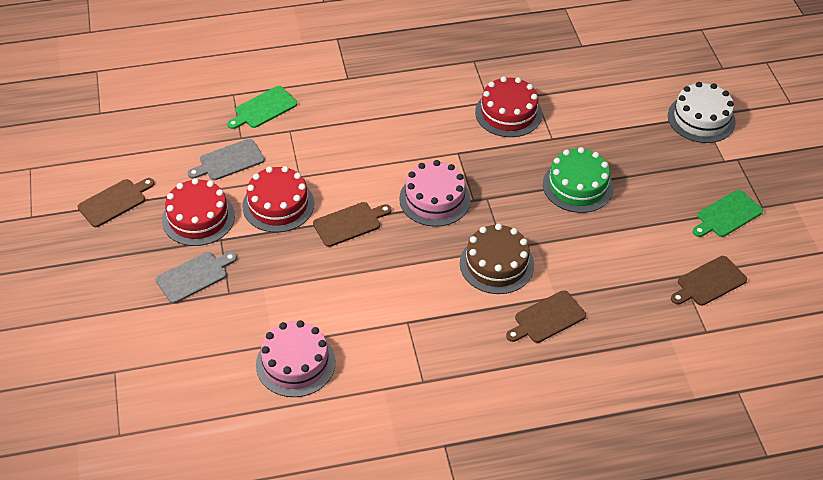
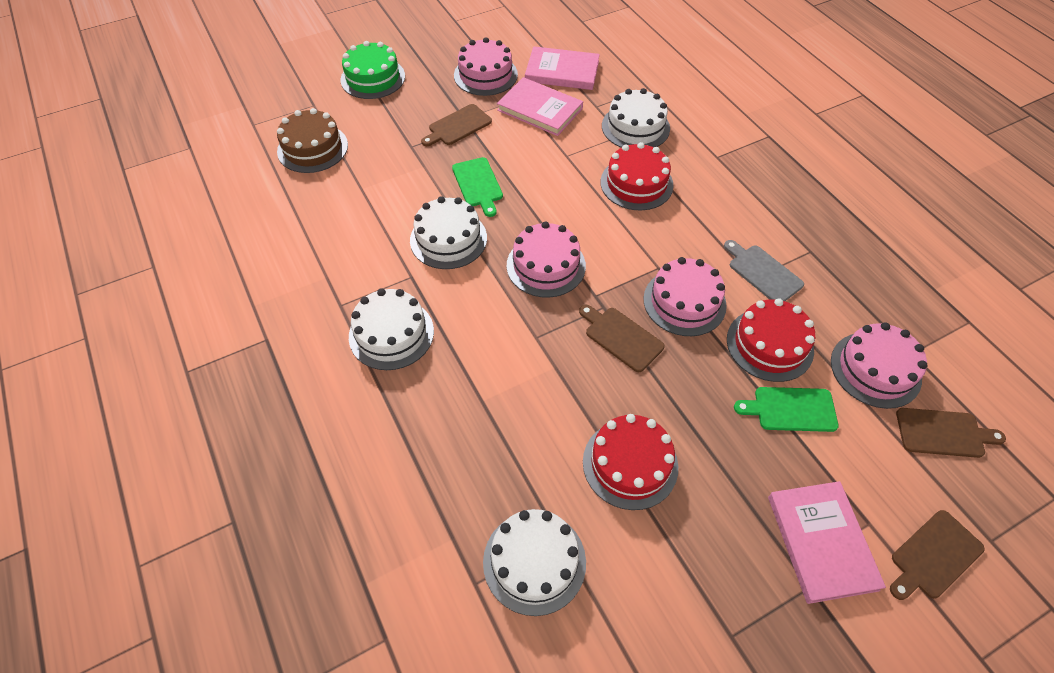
grey cutting board: 2 -> 1
pink book: 0 -> 3
pink cake: 2 -> 4
white cake: 1 -> 4

